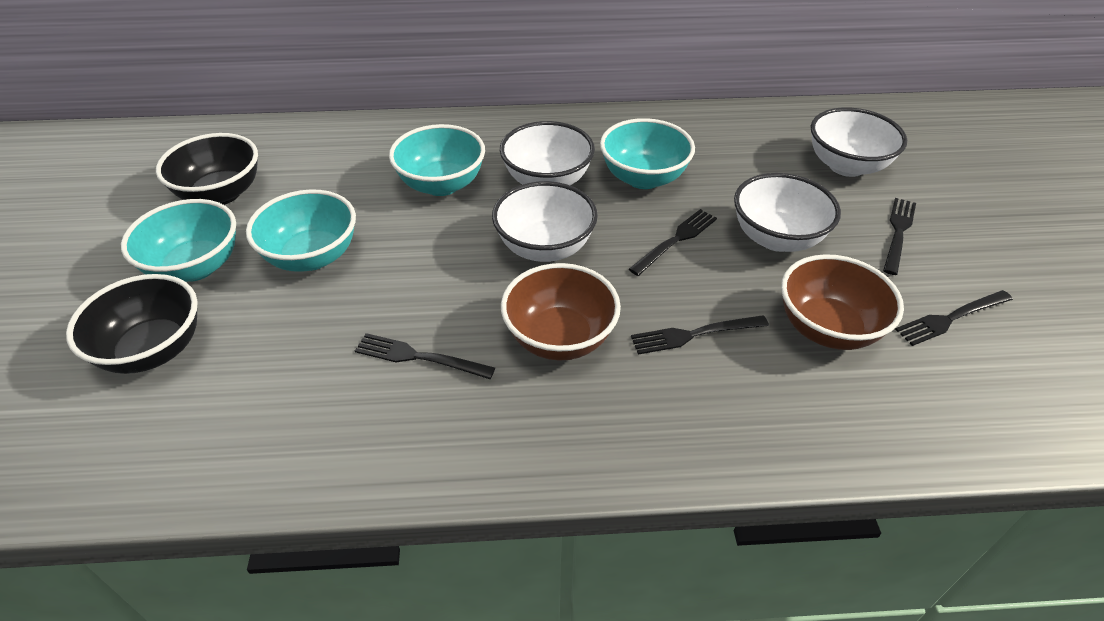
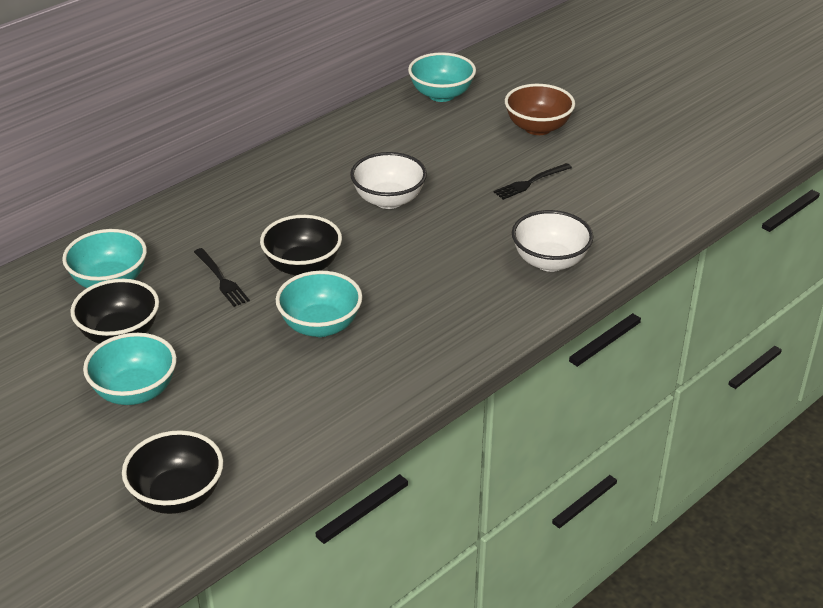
black bowl: 2 -> 3
black fork: 5 -> 2
brown bowl: 2 -> 1
white bowl: 4 -> 2

